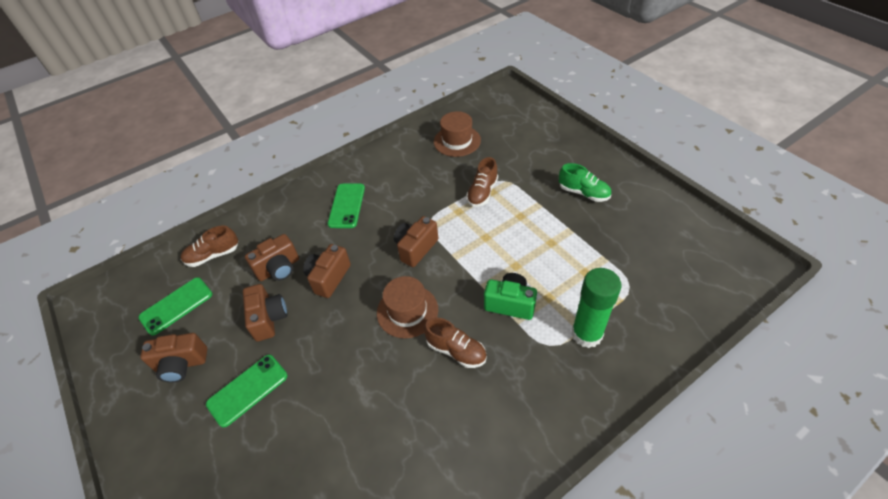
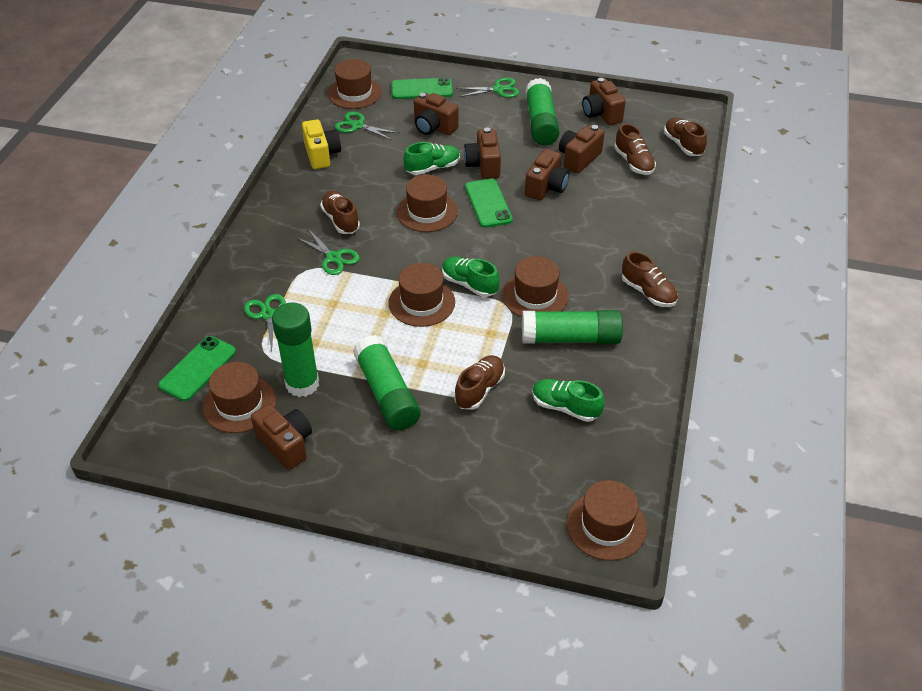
brown camera: 5 -> 6
brown hat: 2 -> 6
brown shoe: 3 -> 5
green camera: 1 -> 0
green glue stick: 1 -> 4
green scissors: 0 -> 4
green shoe: 1 -> 3
yellow camera: 0 -> 1

